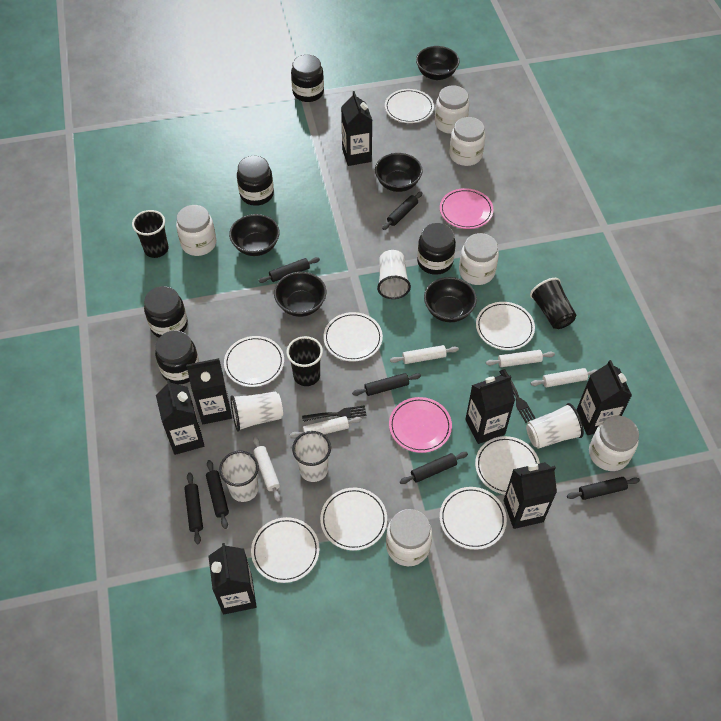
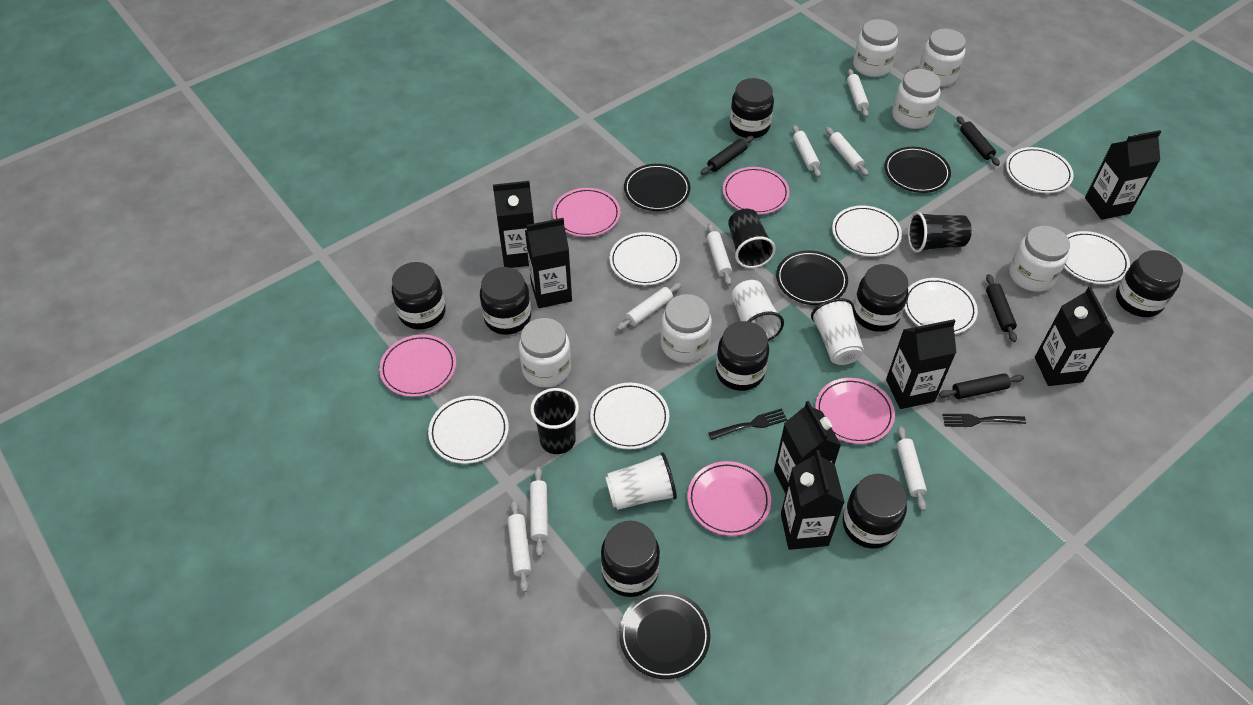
black bowl: 5 -> 0
black jar: 5 -> 8
black plate: 0 -> 4
black rolling pin: 7 -> 4
pink plate: 2 -> 5
white cup: 5 -> 3
white plate: 8 -> 7
white rolling pin: 5 -> 8

